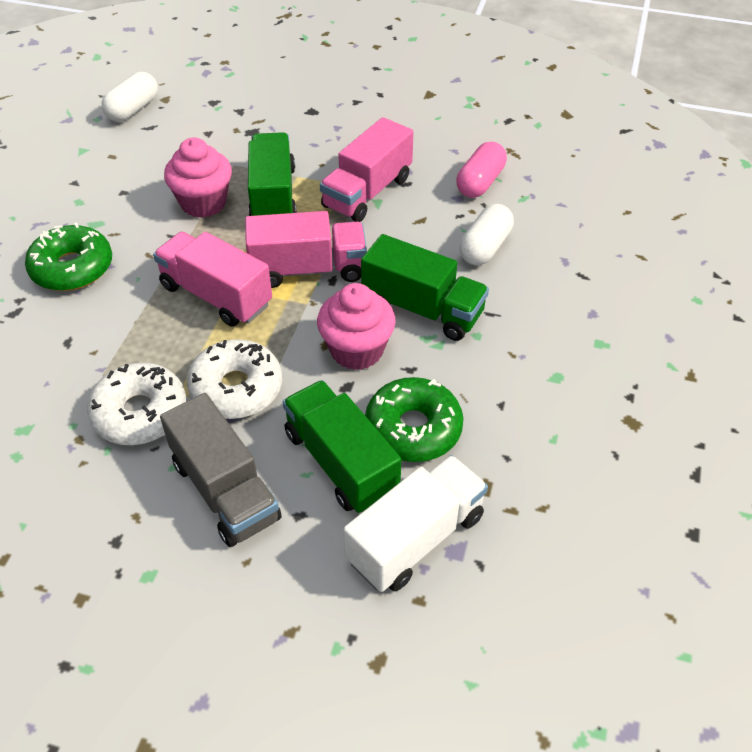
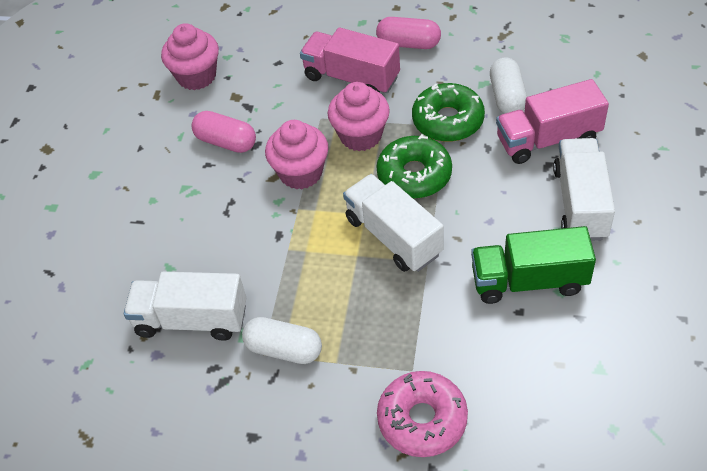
green truck: 3 -> 1
grey truck: 1 -> 0
pink capsule: 1 -> 2
pink cupcake: 2 -> 3
pink donut: 0 -> 1
pink truck: 3 -> 2
white donut: 2 -> 0
white truck: 1 -> 3

